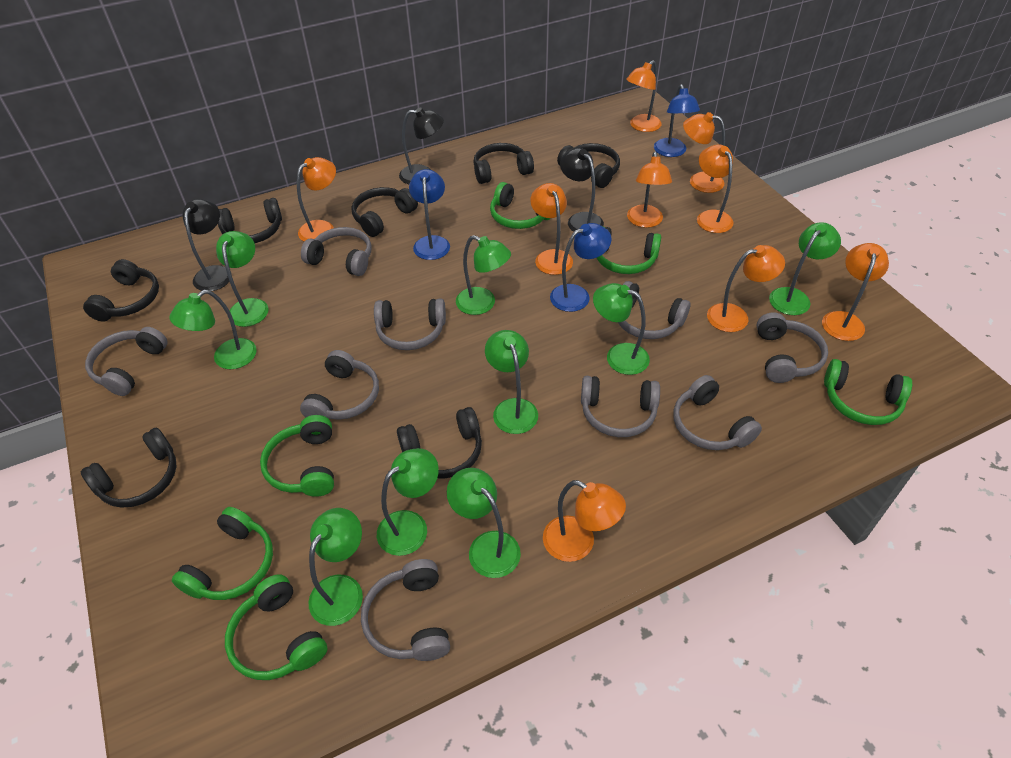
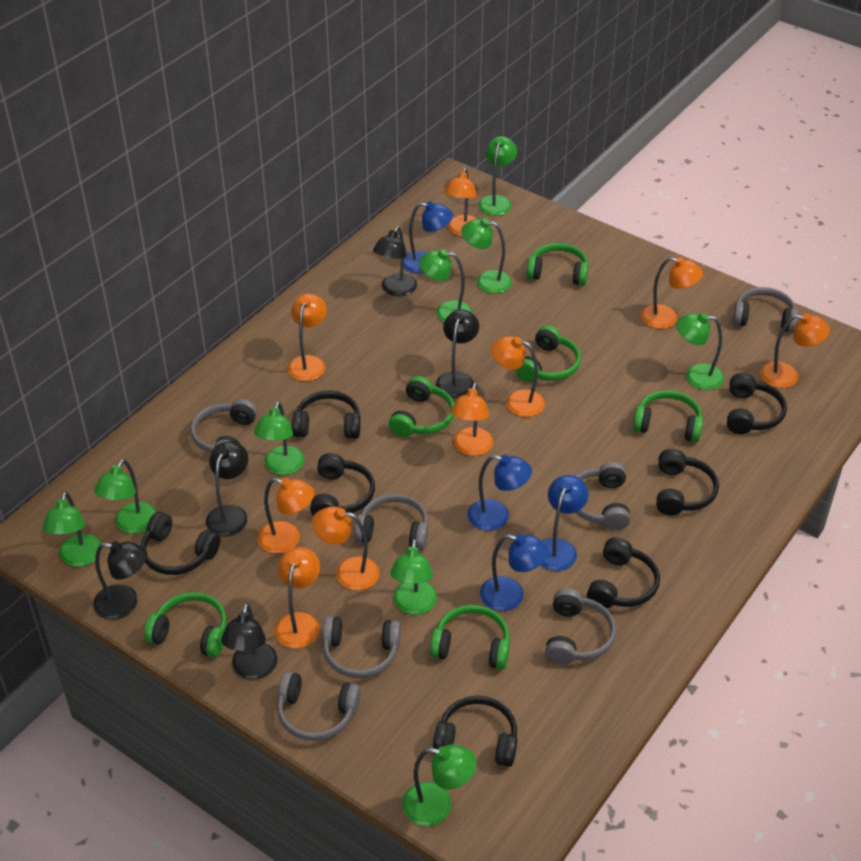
black lamp: 3 -> 5
blue lamp: 3 -> 4
grey headphones: 9 -> 7

